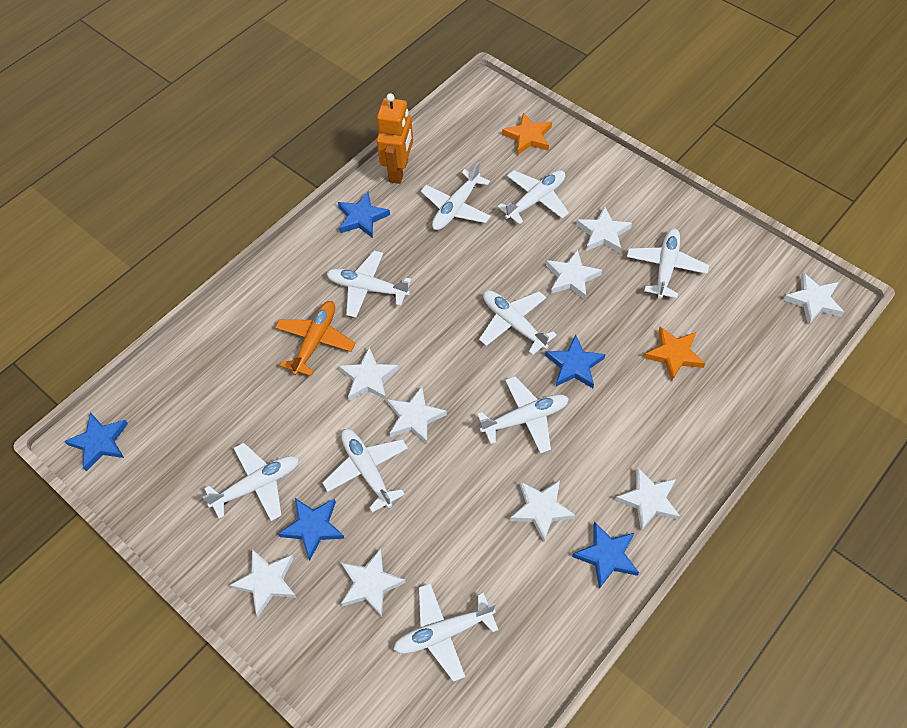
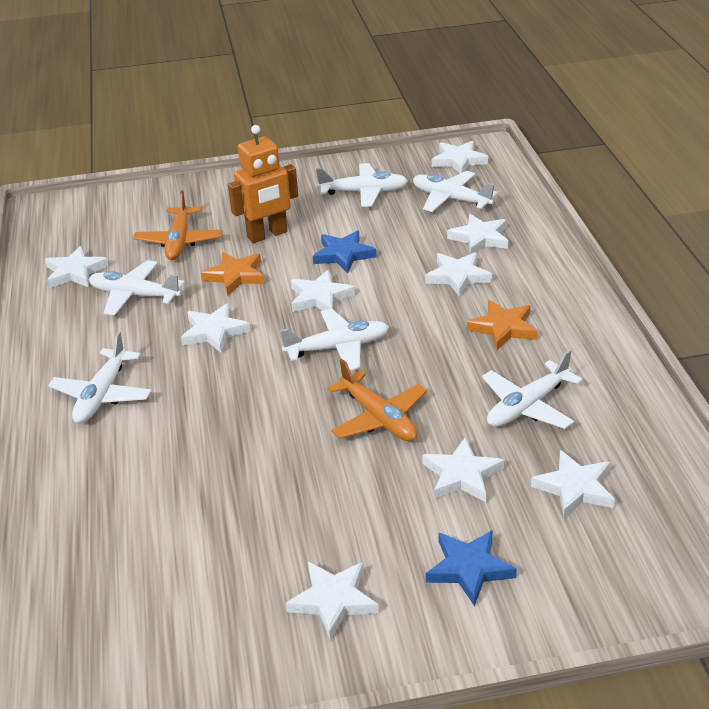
blue star: 5 -> 2
orange plane: 1 -> 2
white plane: 9 -> 6

